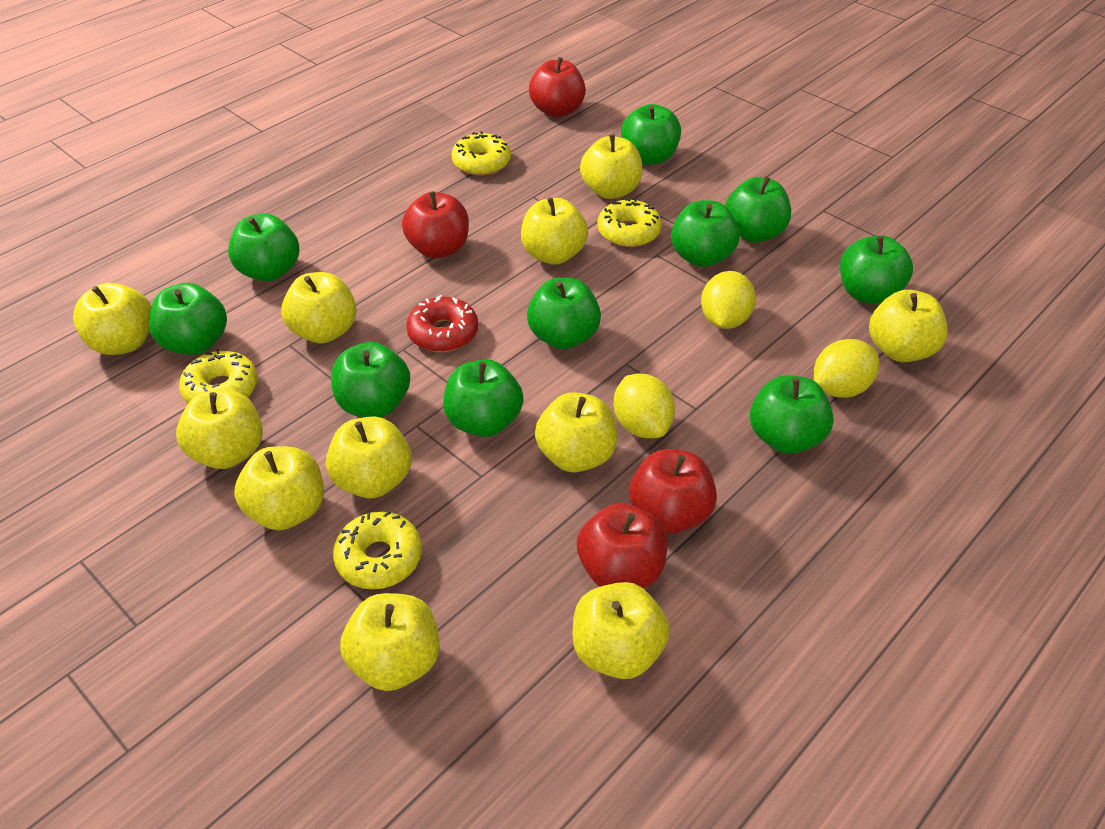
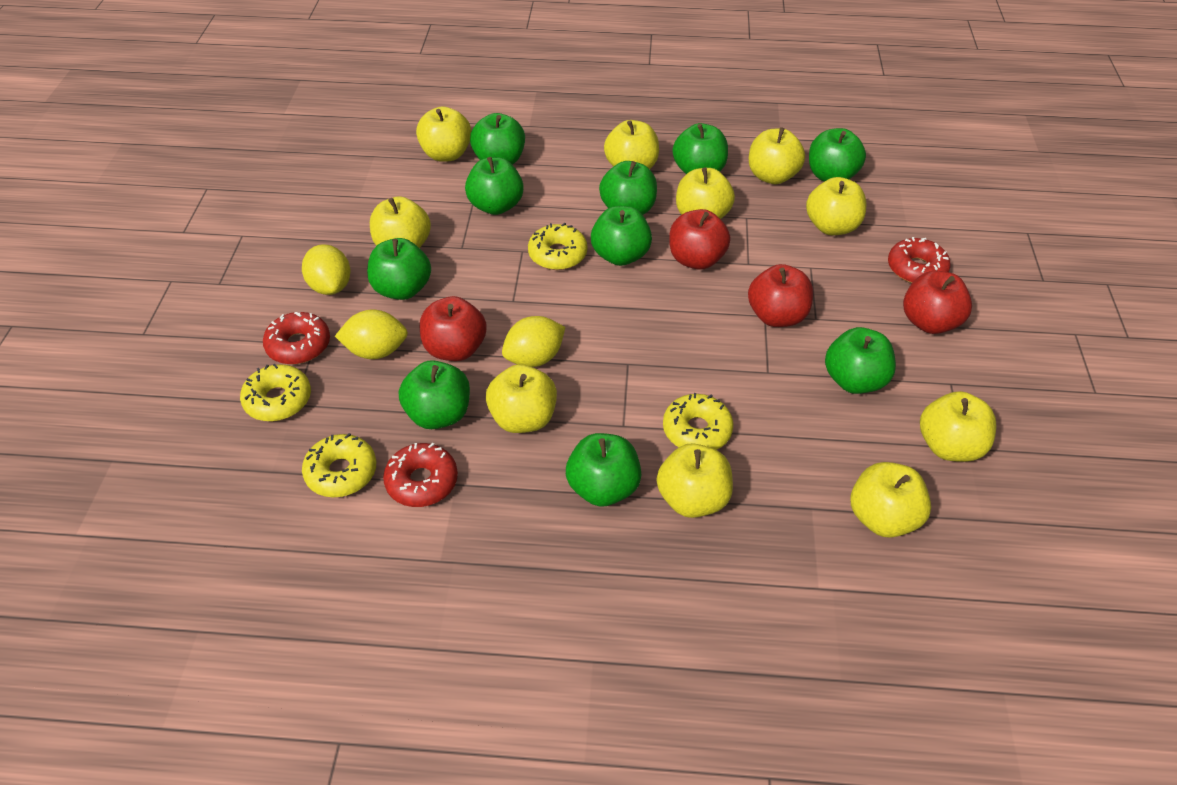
red donut: 1 -> 3
yellow apple: 11 -> 10

